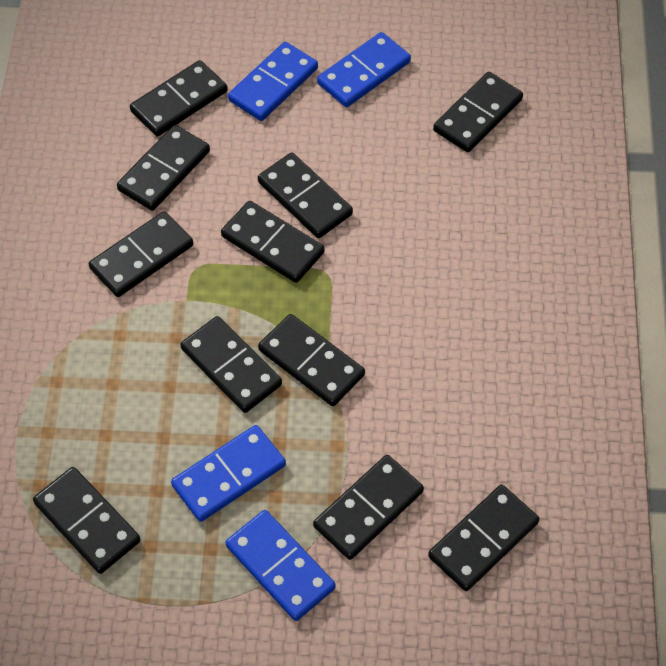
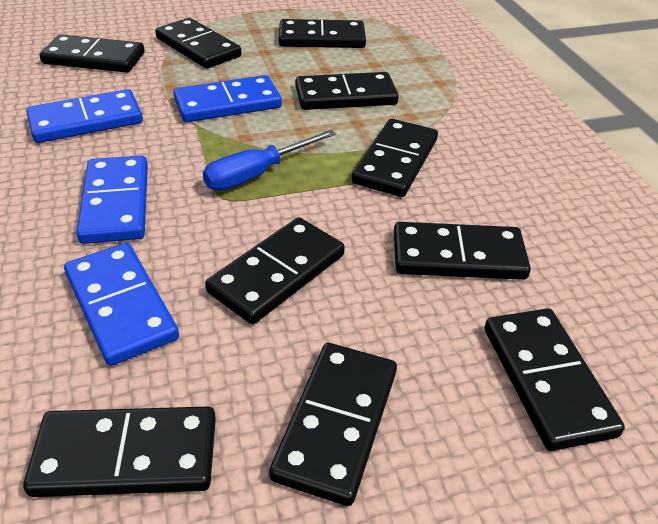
black domino: 11 -> 10
blue screwdriver: 0 -> 1

